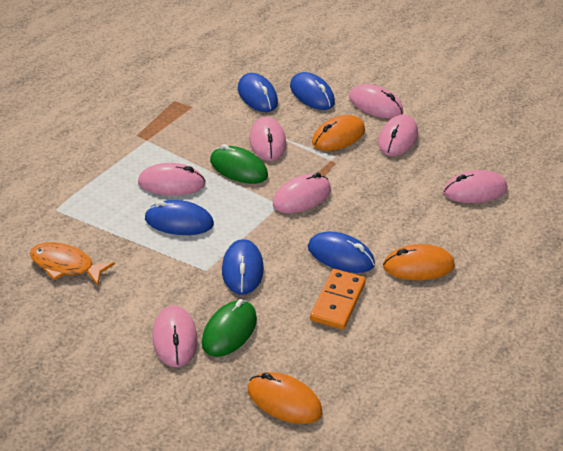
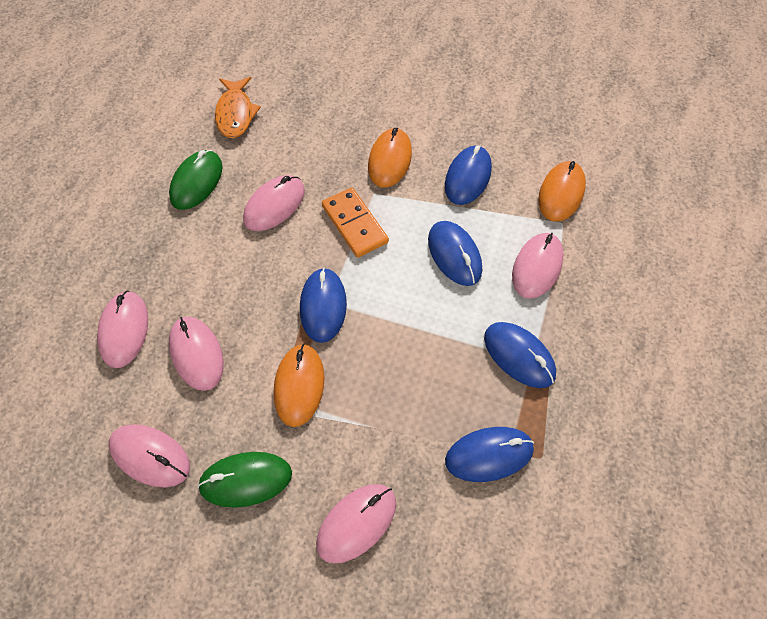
pink mouse: 7 -> 6

